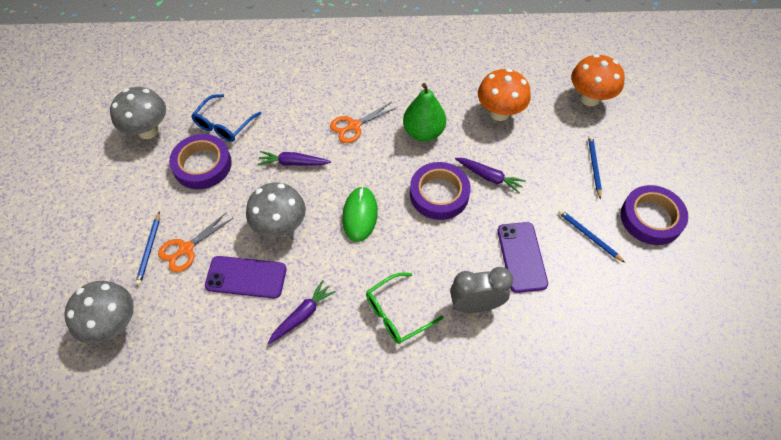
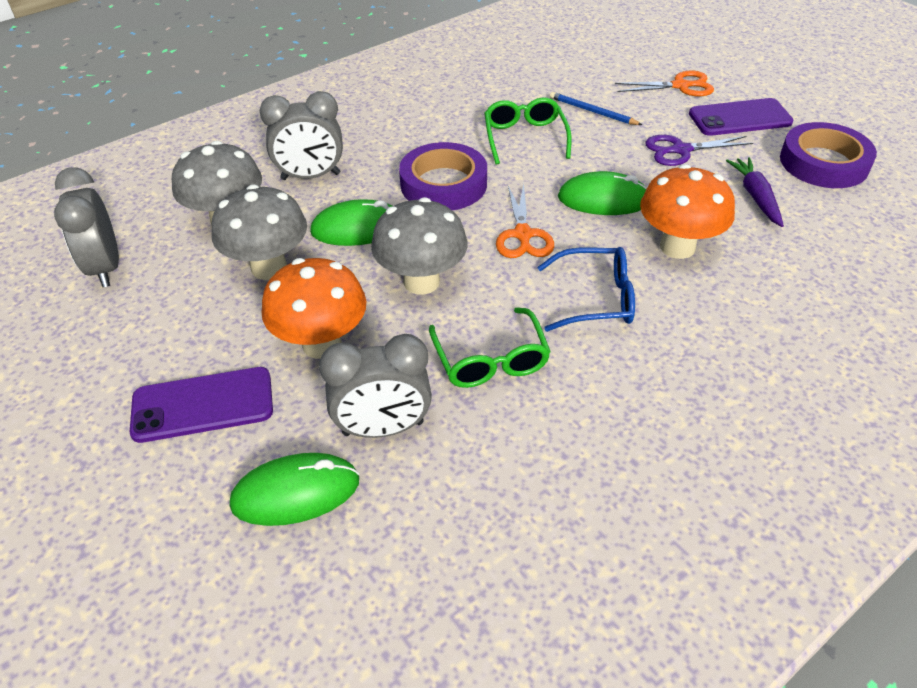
blue pencil: 3 -> 1
green glasses: 1 -> 2
green mouse: 1 -> 3
green pear: 1 -> 0
grey clock: 1 -> 3
purple carrot: 3 -> 1
purple scissors: 0 -> 1
purple tape: 3 -> 2

